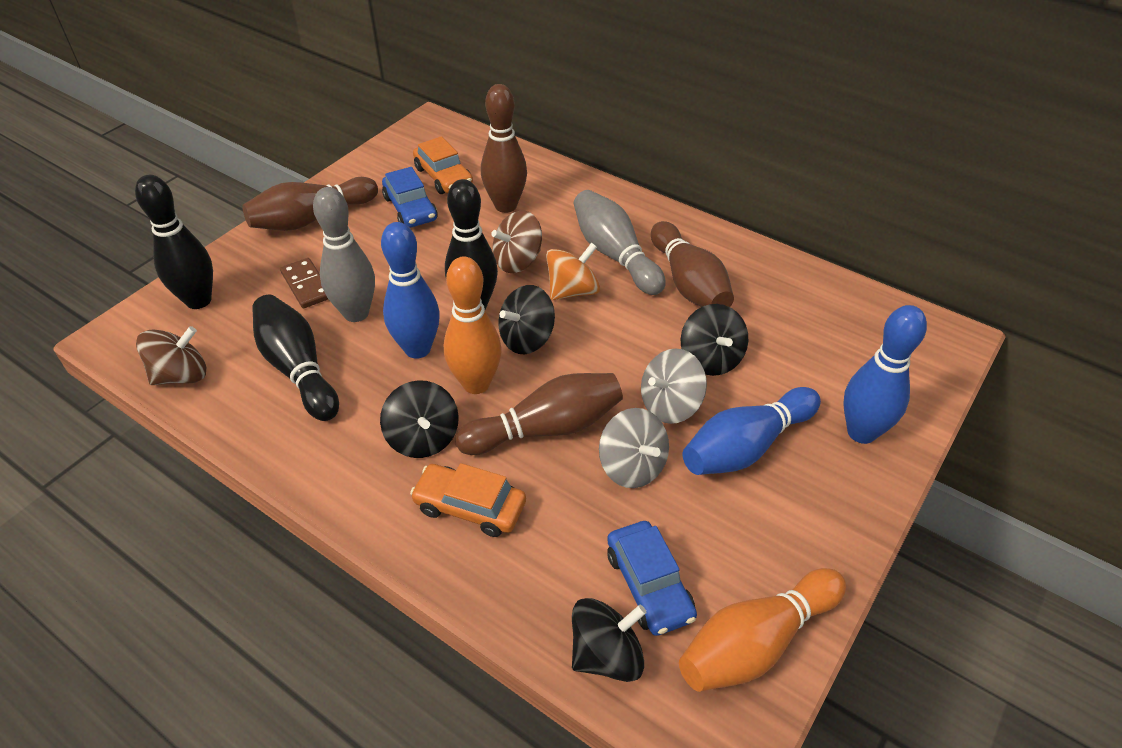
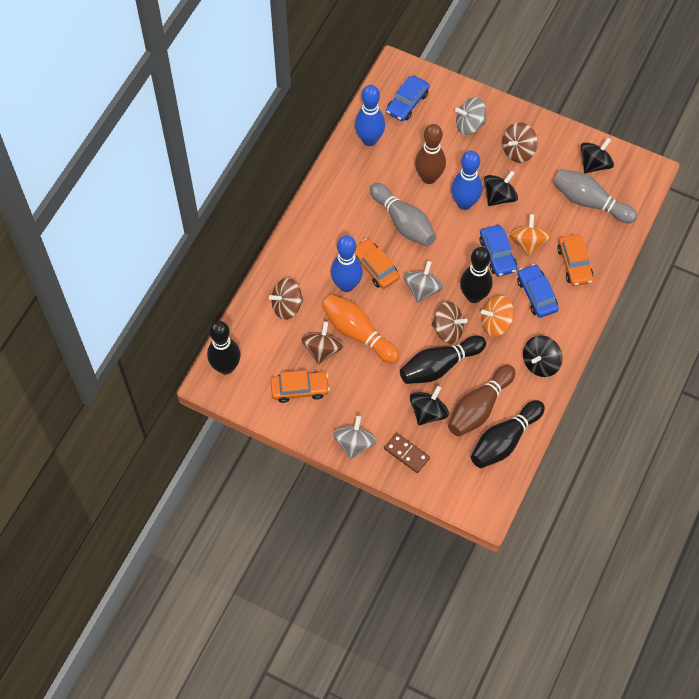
black bowling pin: 3 -> 4
blue car: 2 -> 3
brown bowling pin: 4 -> 2
brown spinning top: 2 -> 4
grey spinning top: 2 -> 3
orange bowling pin: 2 -> 1
orange car: 2 -> 3
orange spinning top: 1 -> 2

